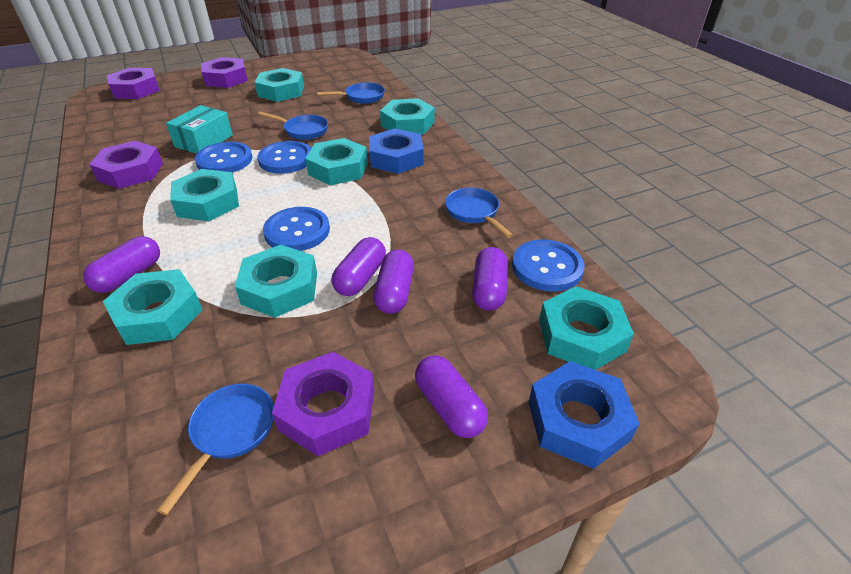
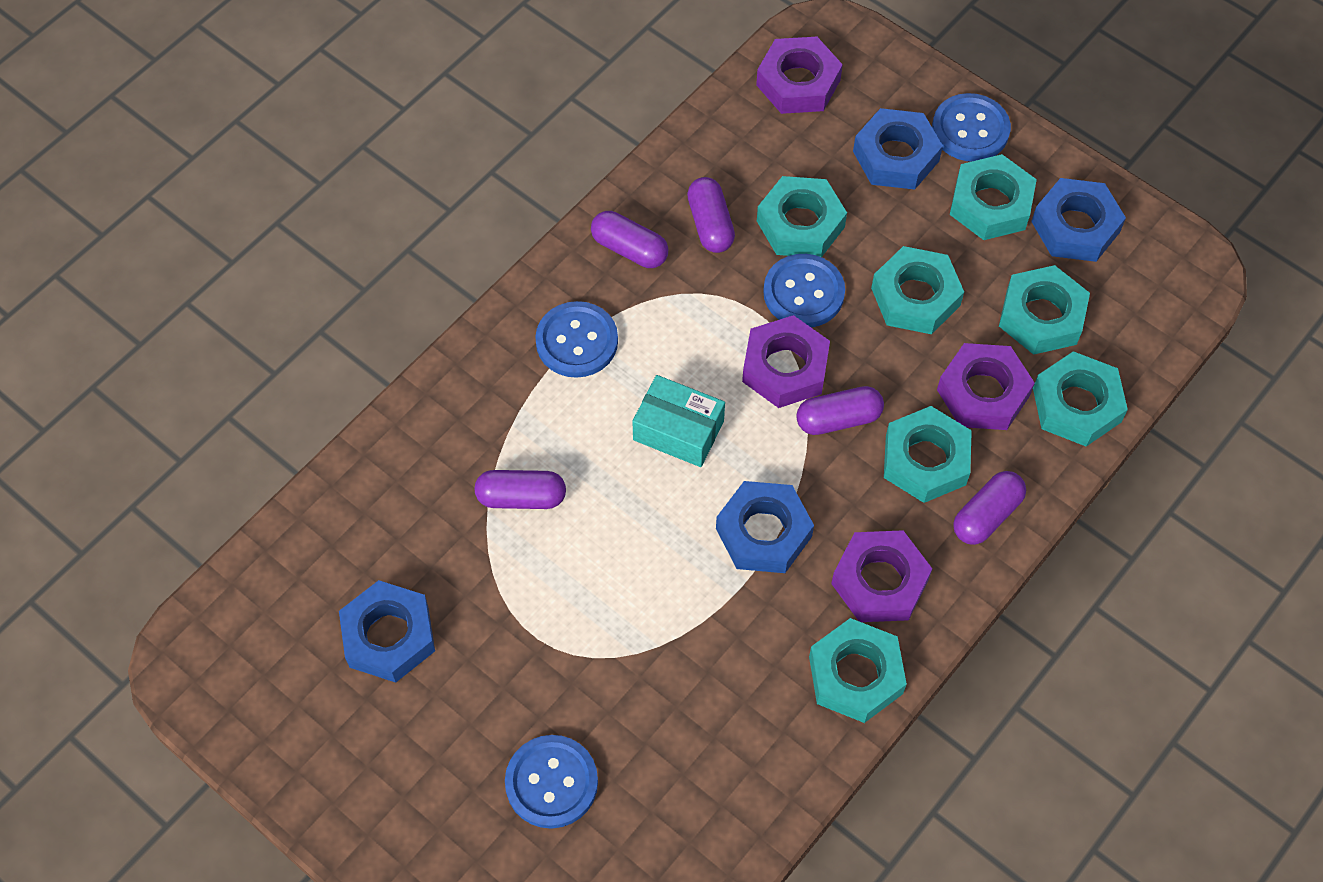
blue nut: 2 -> 4
blue pan: 4 -> 0

